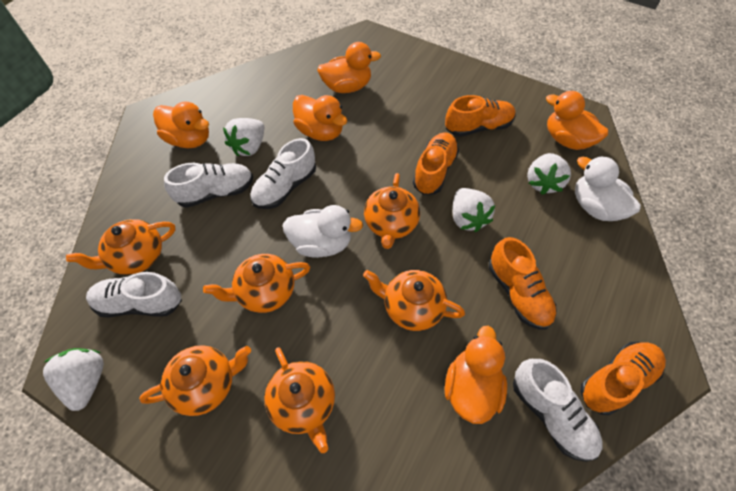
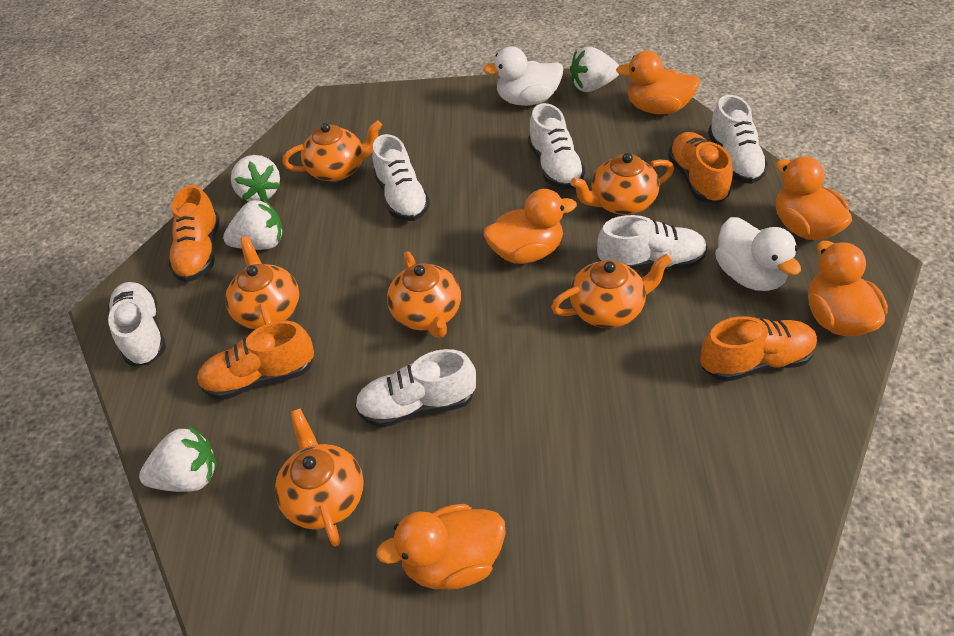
white shoe: 4 -> 6

